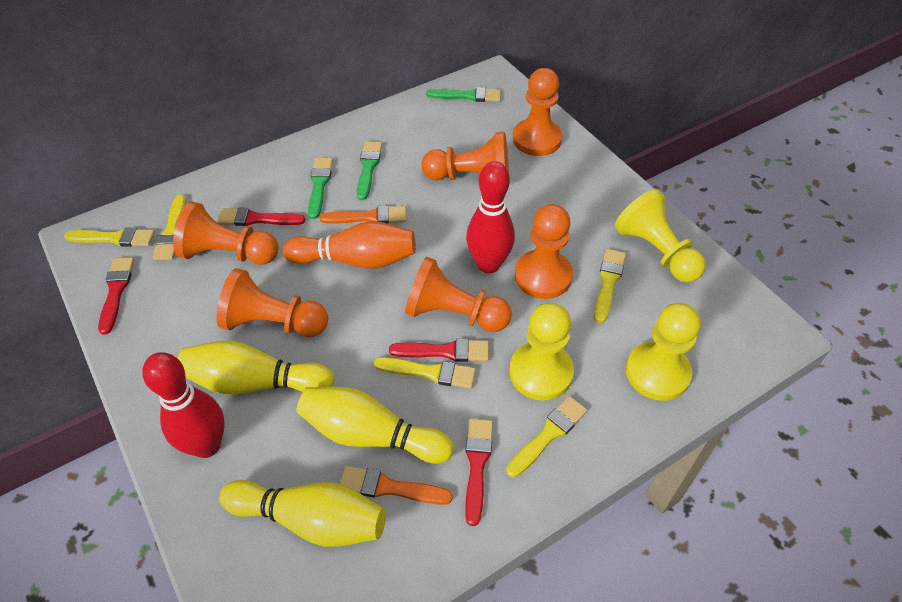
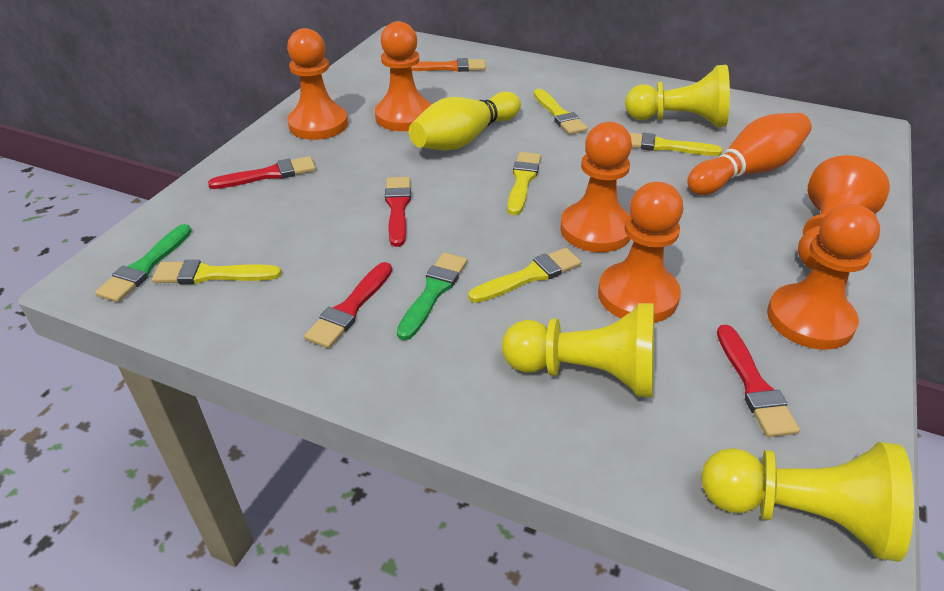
green brush: 3 -> 2
orange brush: 2 -> 1
red bowling pin: 2 -> 0
yellow bowling pin: 3 -> 1

